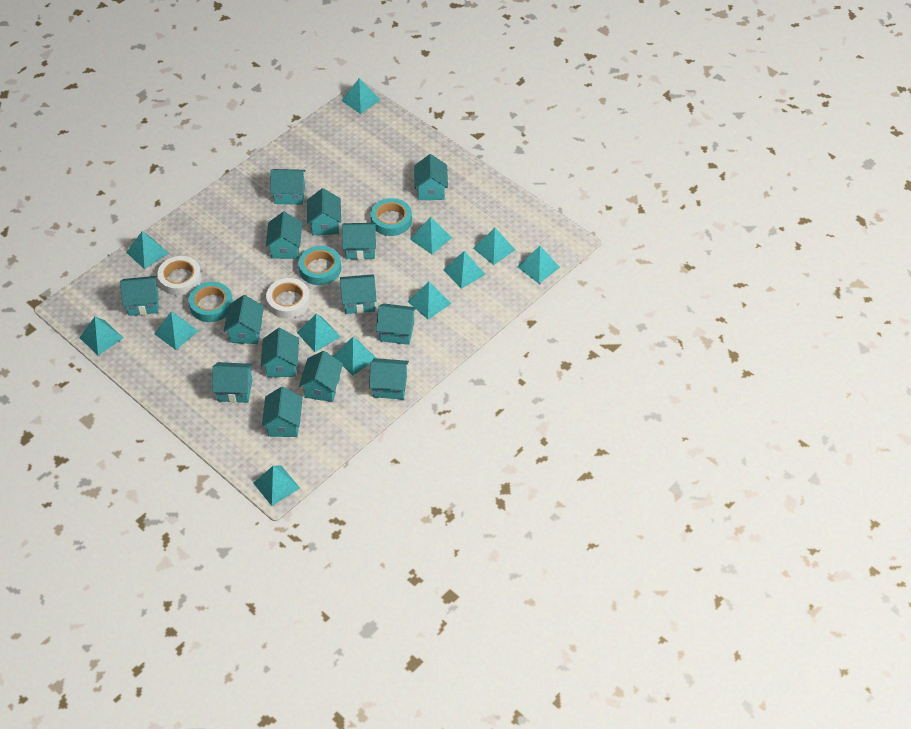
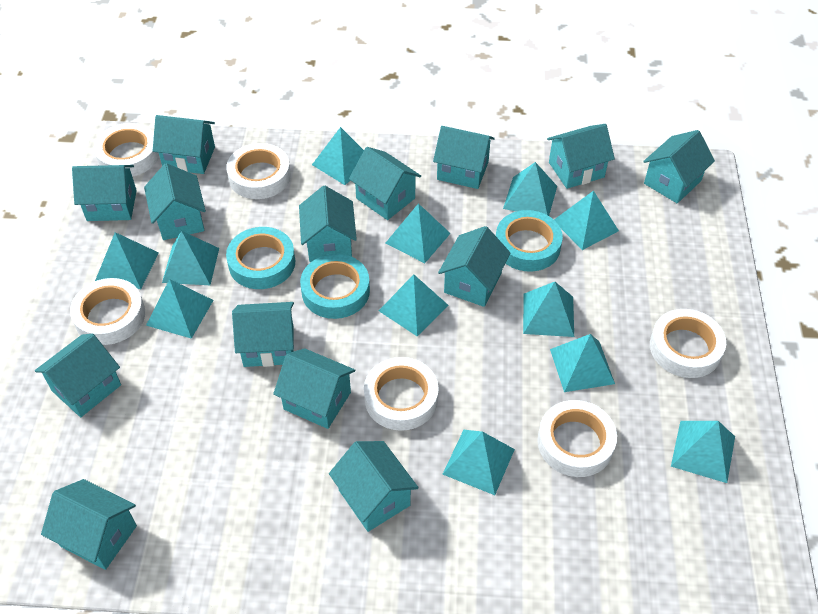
white tape: 2 -> 6

